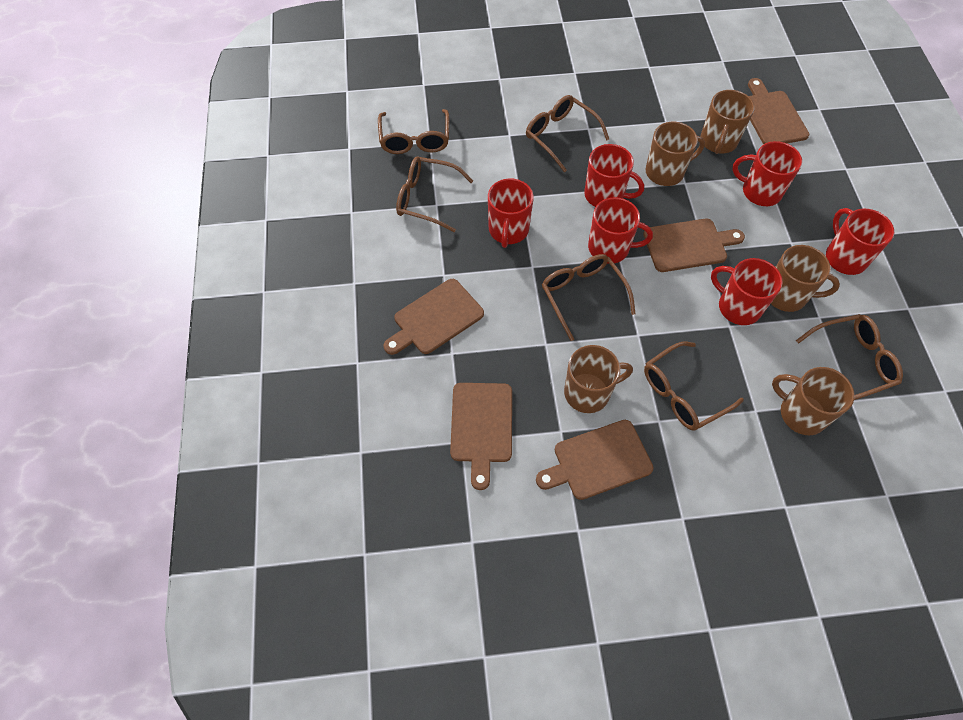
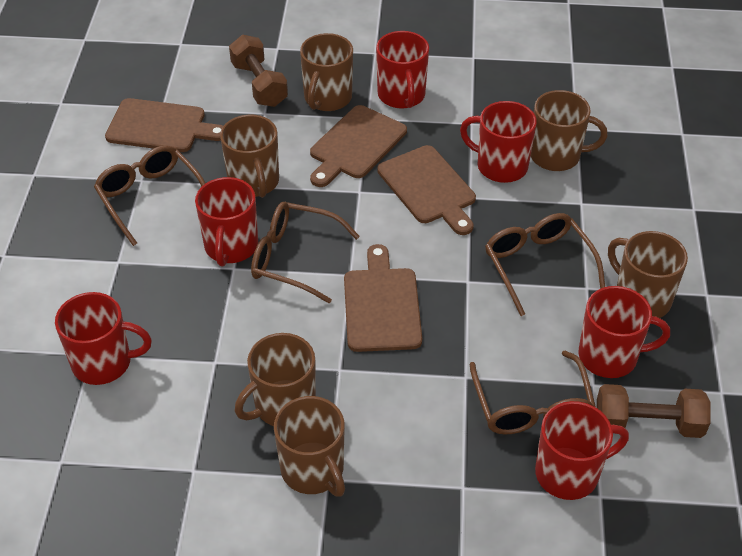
brown cutting board: 5 -> 4
brown dumbbell: 0 -> 2
brown glasses: 6 -> 4
brown mug: 5 -> 6

